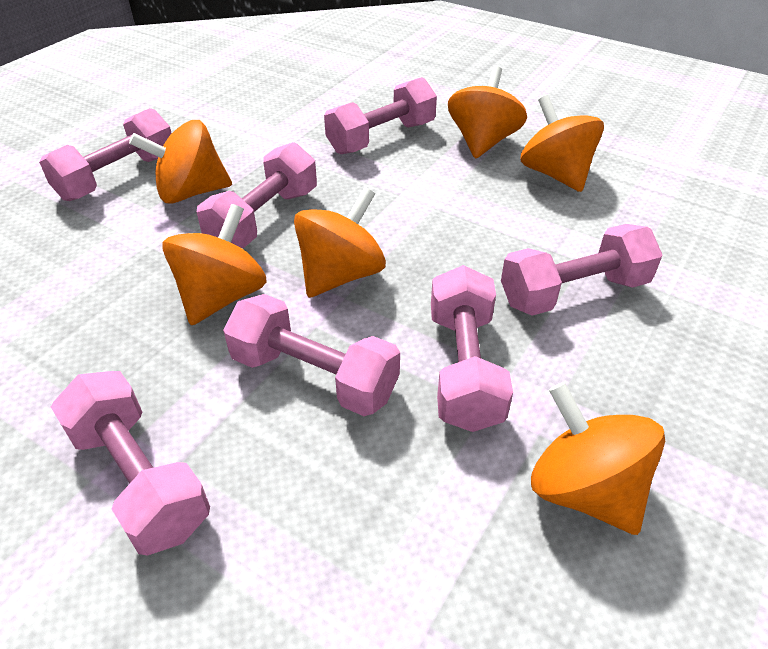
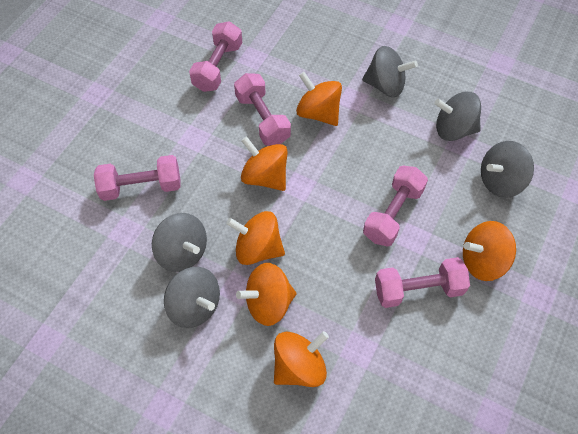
grey spinning top: 0 -> 5
pink dumbbell: 7 -> 5

